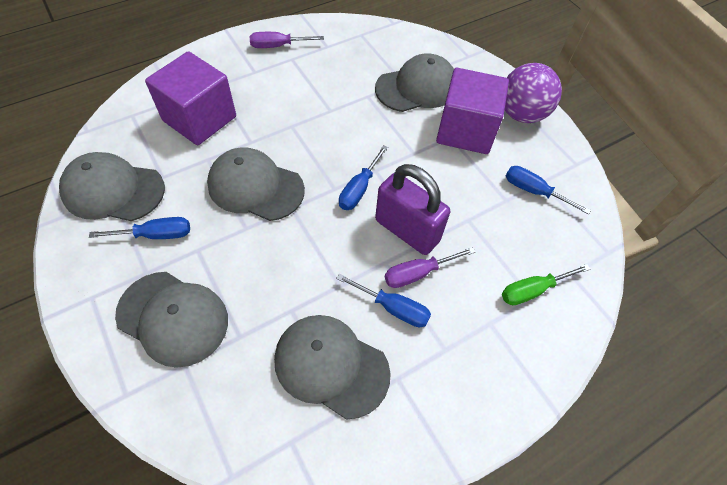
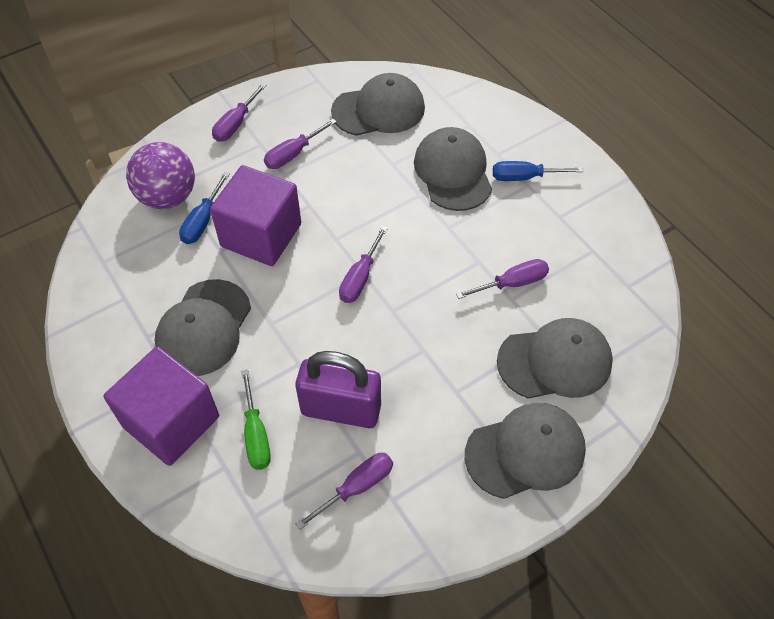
blue screwdriver: 4 -> 2
purple screwdriver: 2 -> 5

